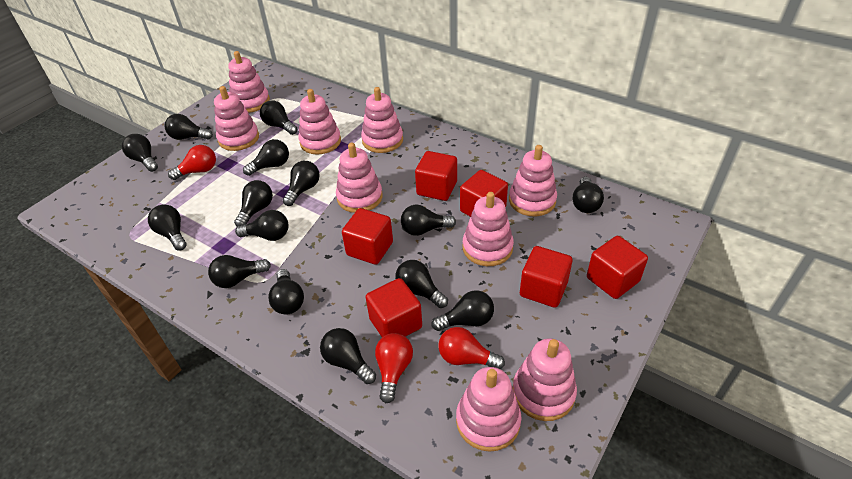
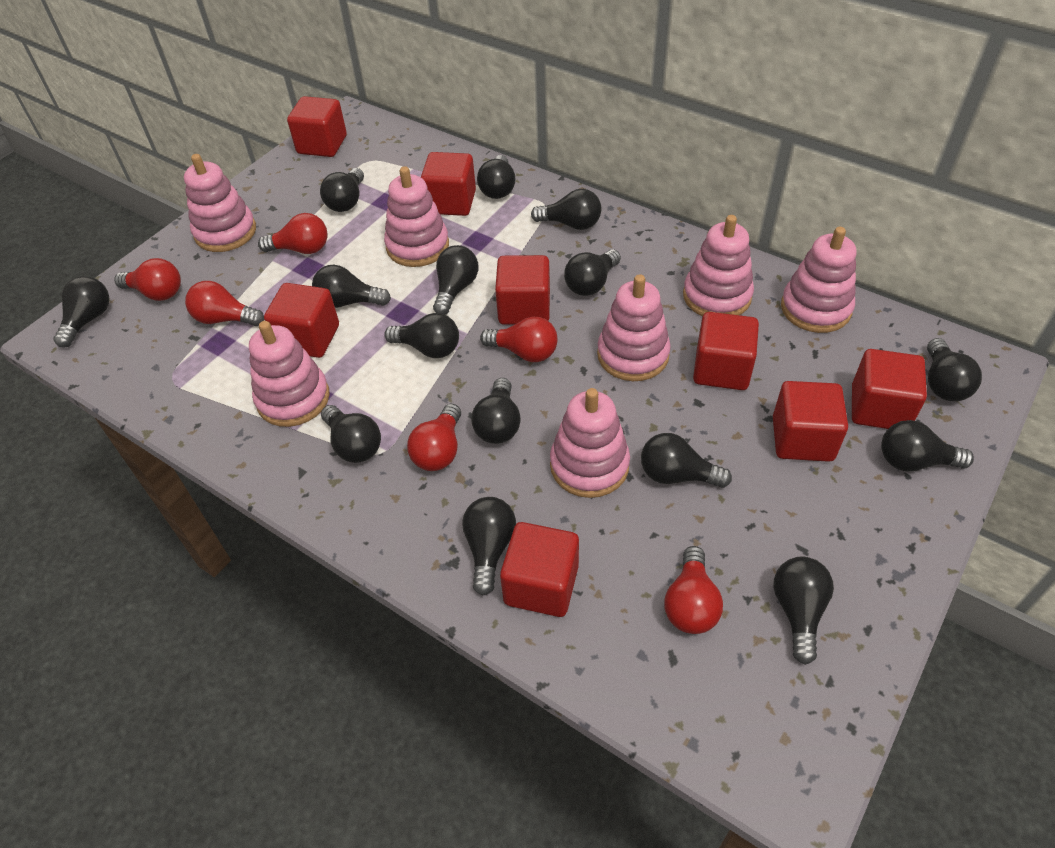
pink stacking toy: 9 -> 7
red cube: 6 -> 8
red light bulb: 3 -> 6

